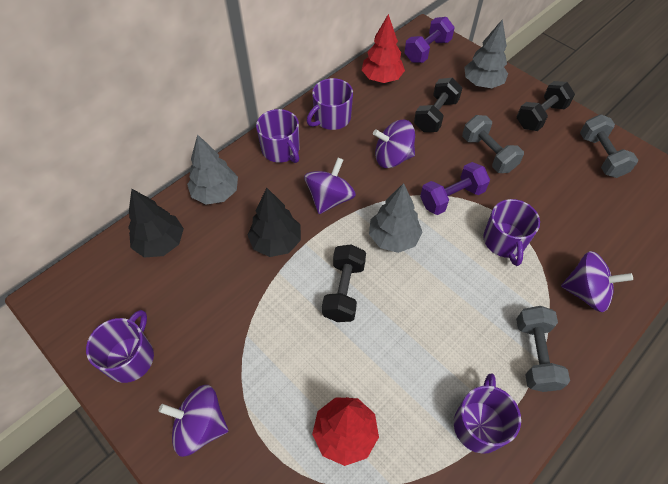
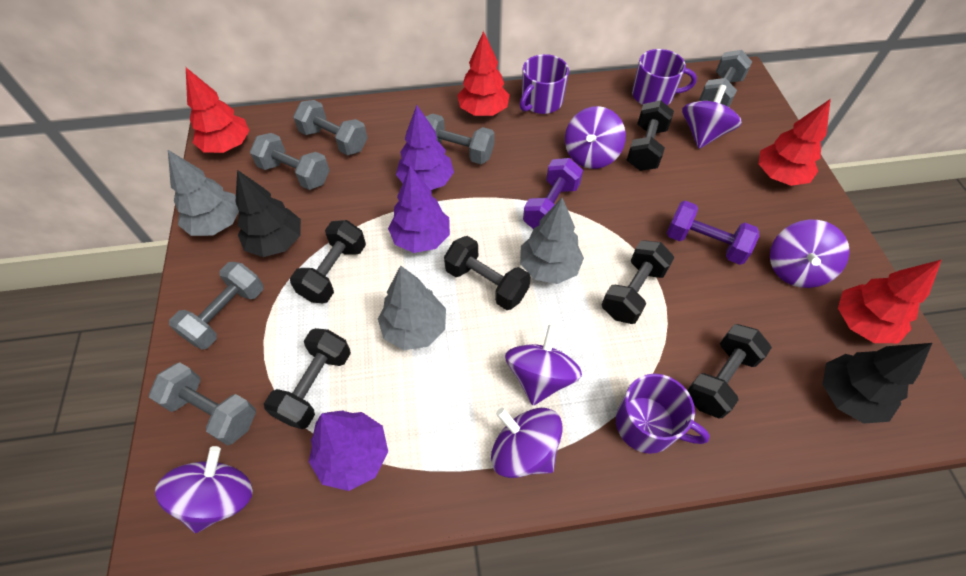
black dumbbell: 3 -> 6
grey dumbbell: 3 -> 6
purple mug: 5 -> 3
purple spinning top: 4 -> 6
purple tree: 0 -> 3
red tree: 2 -> 4

